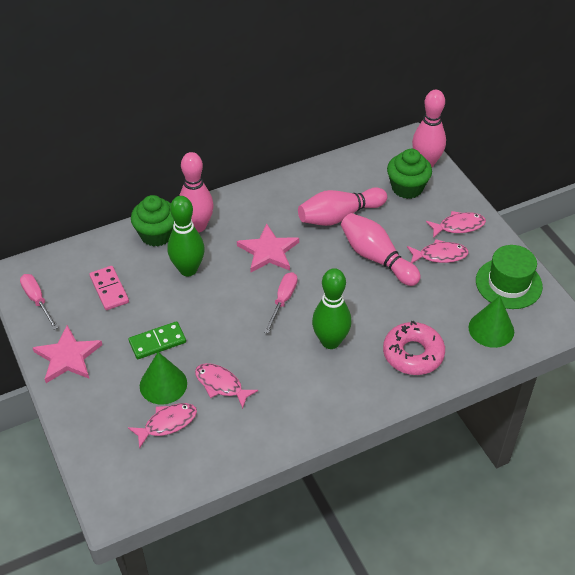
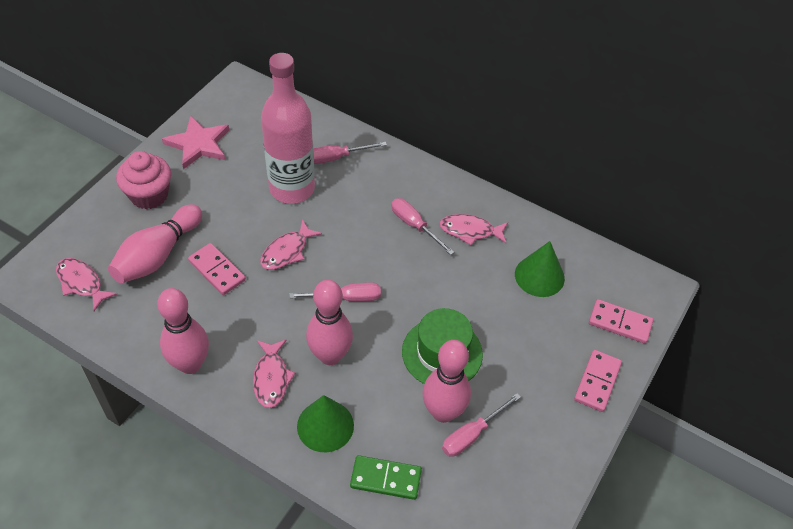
green bowling pin: 2 -> 0
green cupcake: 2 -> 0
pink bottle: 0 -> 1
pink cupcake: 0 -> 1
pink domino: 1 -> 3
pink donut: 1 -> 0
pink screwdriver: 2 -> 4
pink star: 2 -> 1

